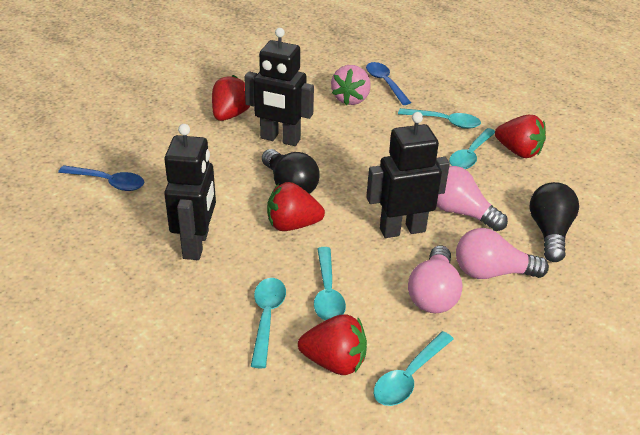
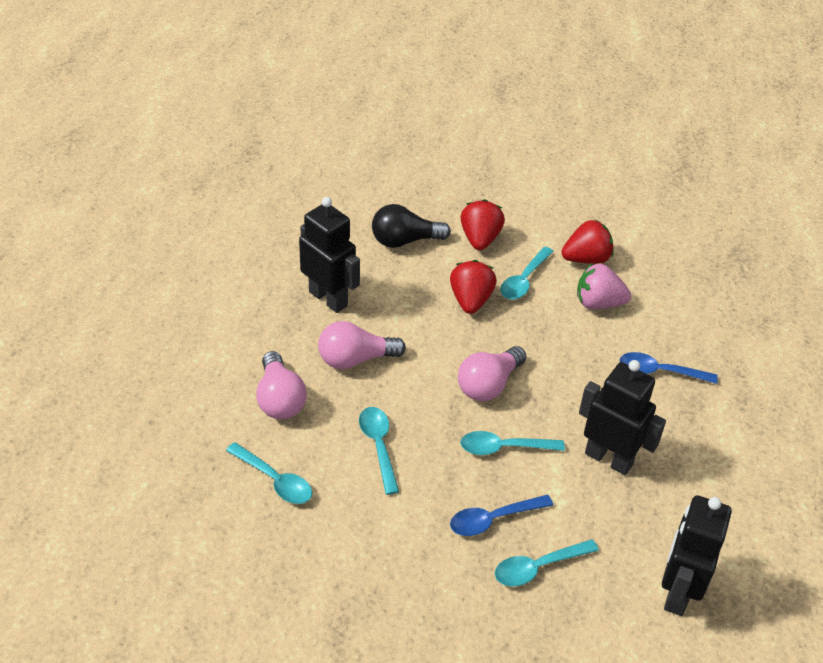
black light bulb: 2 -> 1
red strawberry: 4 -> 3

